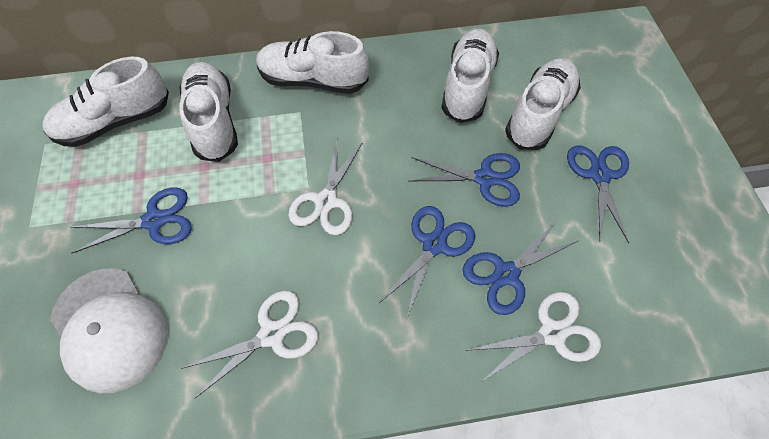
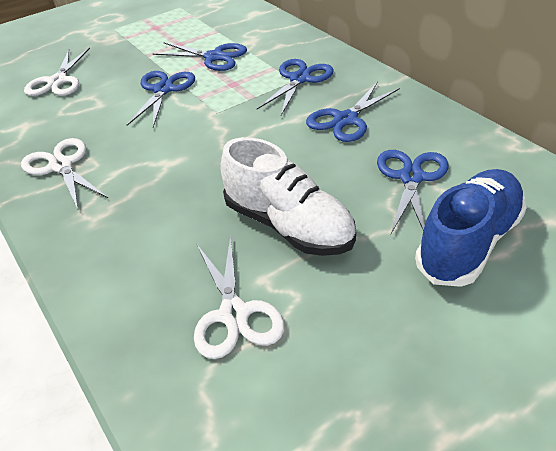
blue shoe: 0 -> 1
white cap: 1 -> 0
white shoe: 5 -> 1

